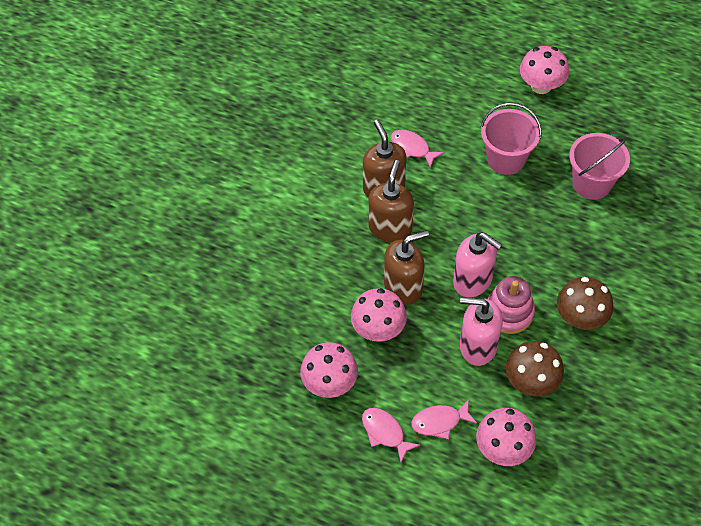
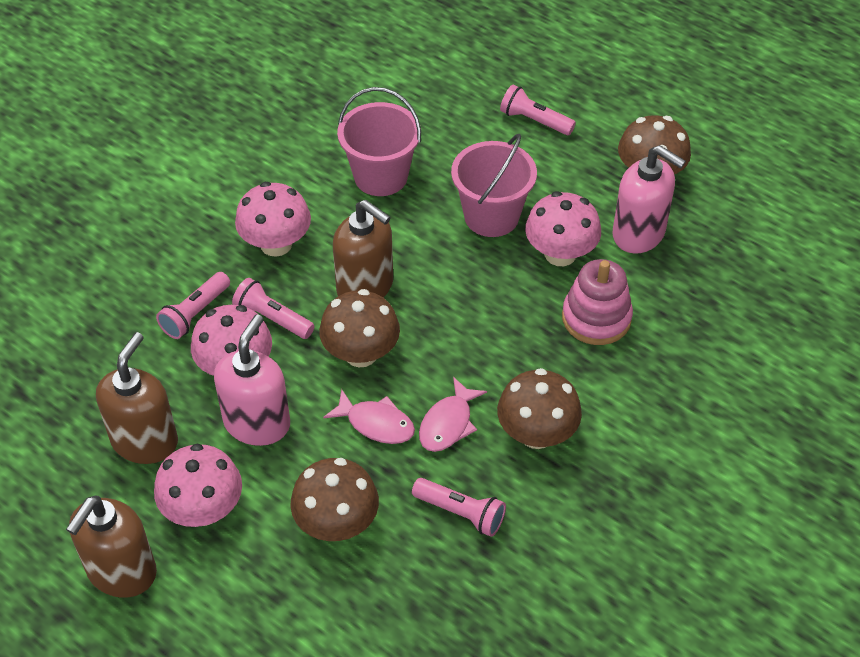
brown mushroom: 2 -> 4
pink fish: 3 -> 2
pink flashlight: 0 -> 4

